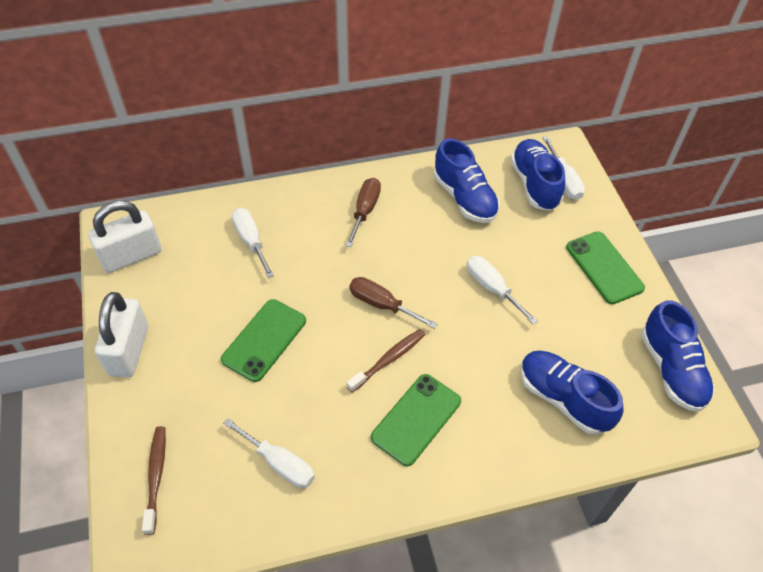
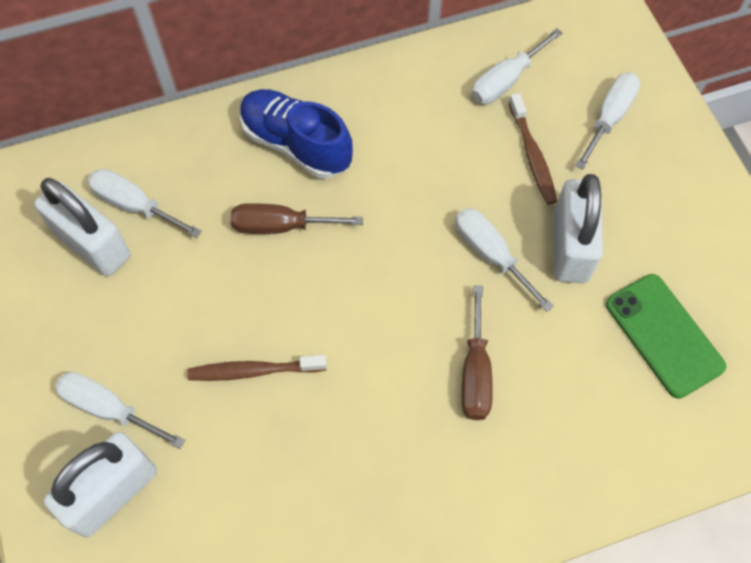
blue shoe: 4 -> 1
green phone: 3 -> 1
white padlock: 2 -> 3
white screwdriver: 4 -> 5

